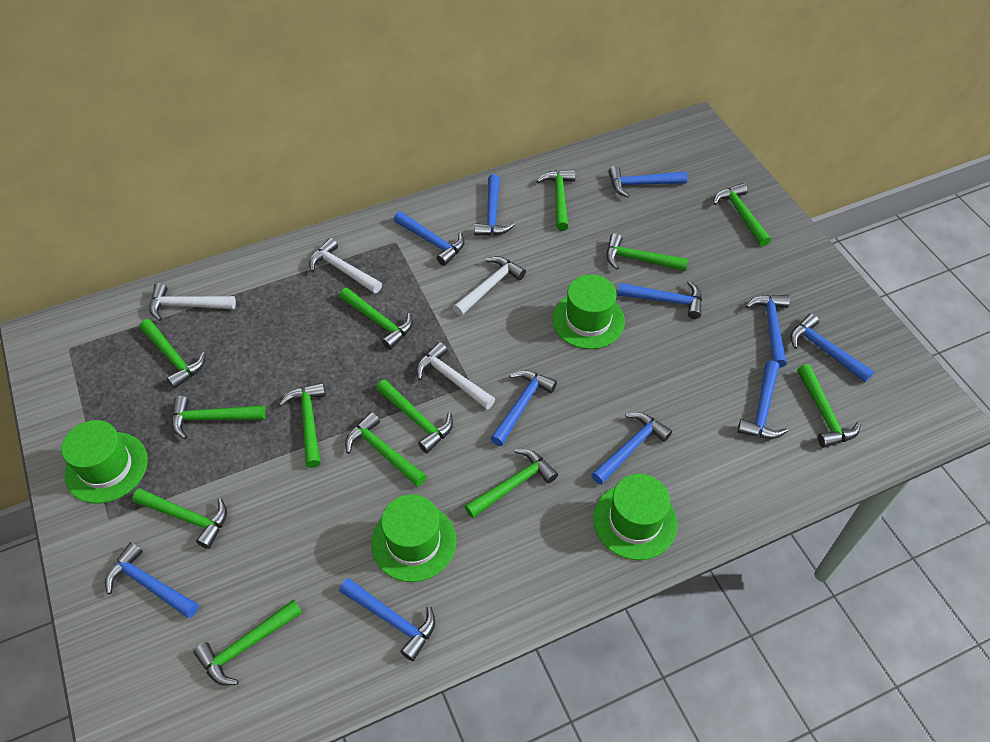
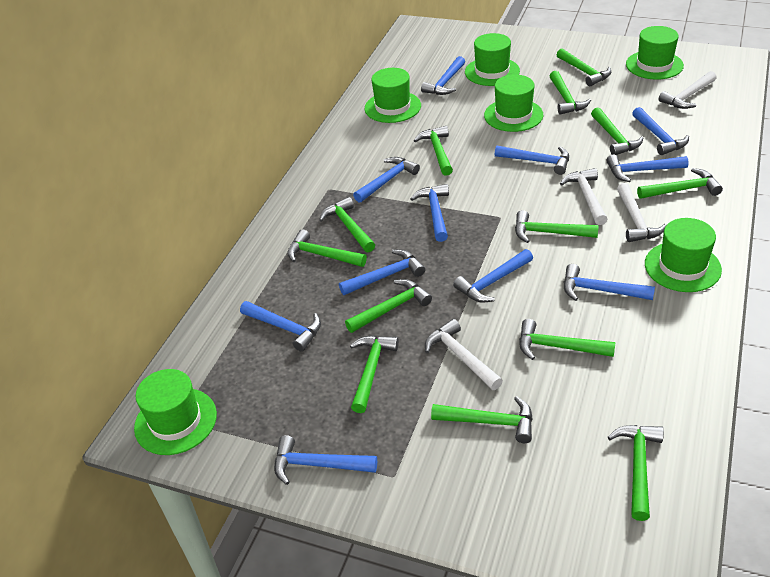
green hat: 4 -> 6

